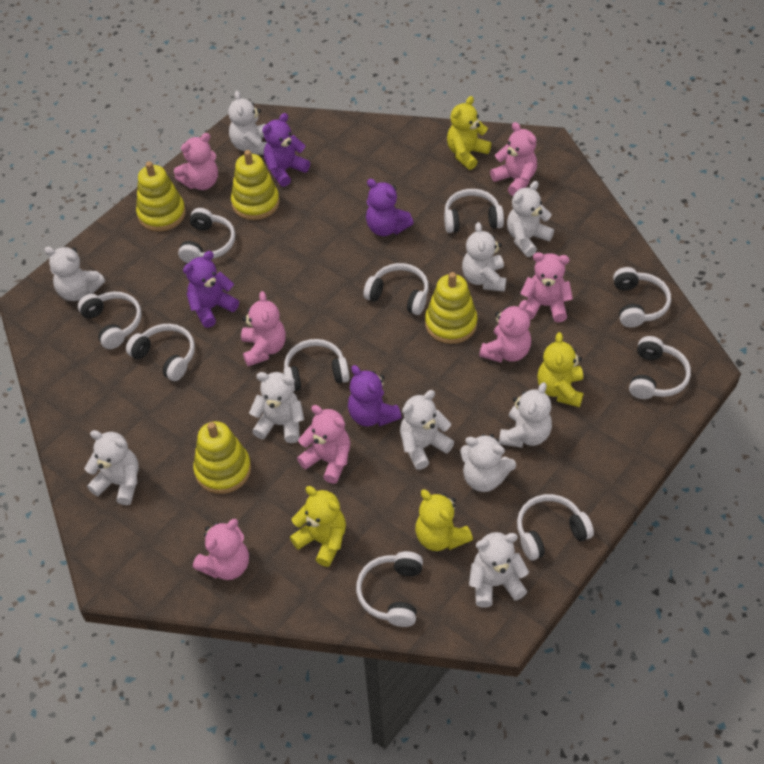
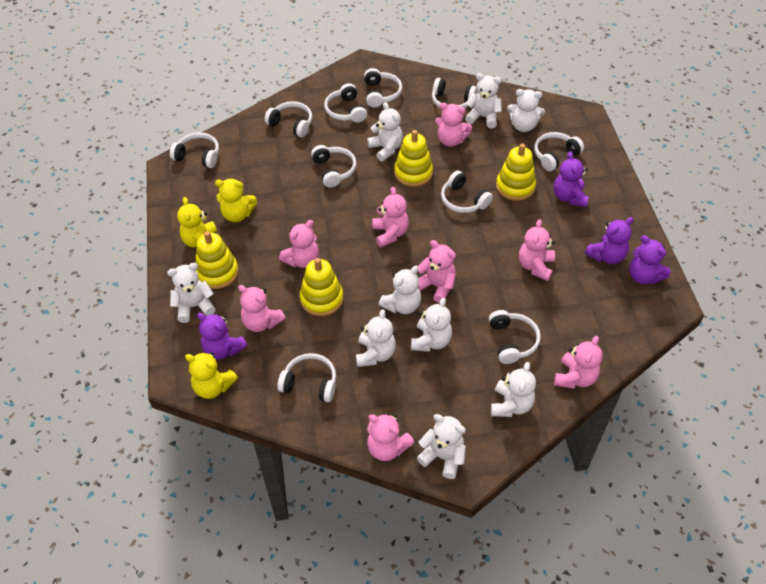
pink teddy bear: 7 -> 8
white teddy bear: 10 -> 9
yellow teddy bear: 4 -> 3

